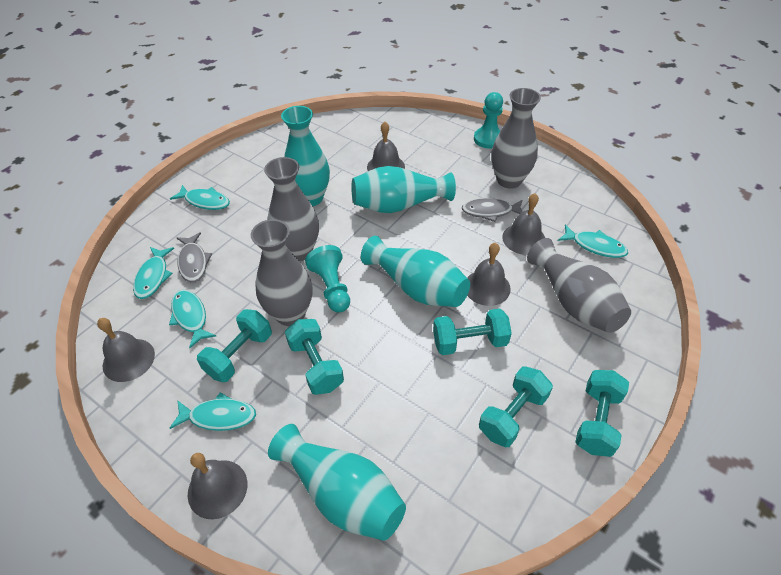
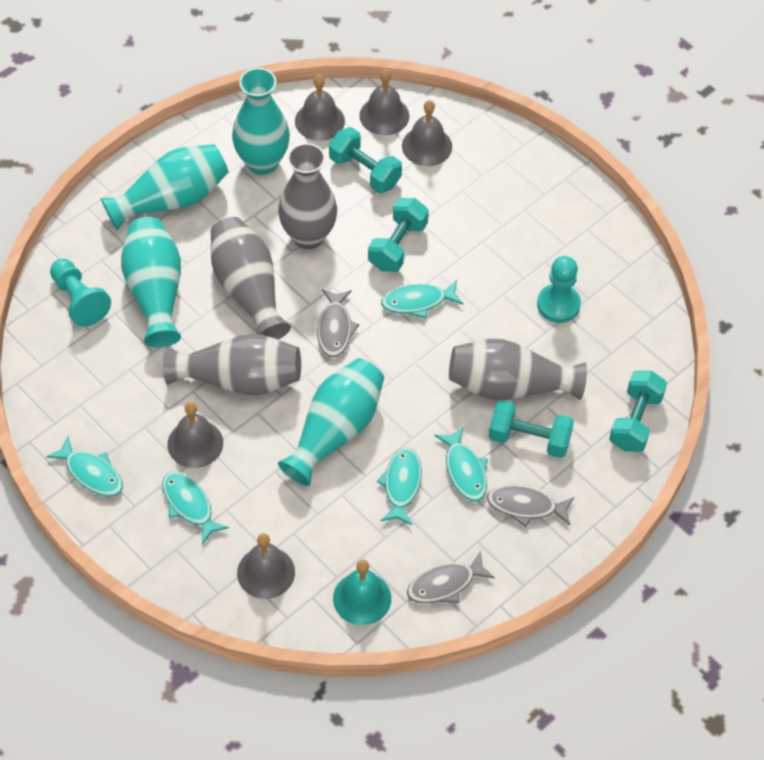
grey fish: 2 -> 3
turquoise bell: 0 -> 1
turquoise dumbbell: 5 -> 4

